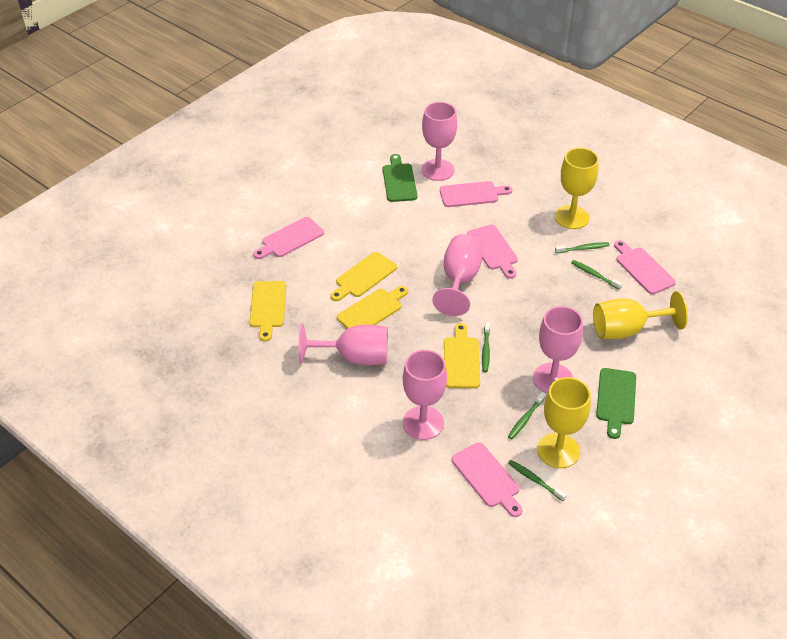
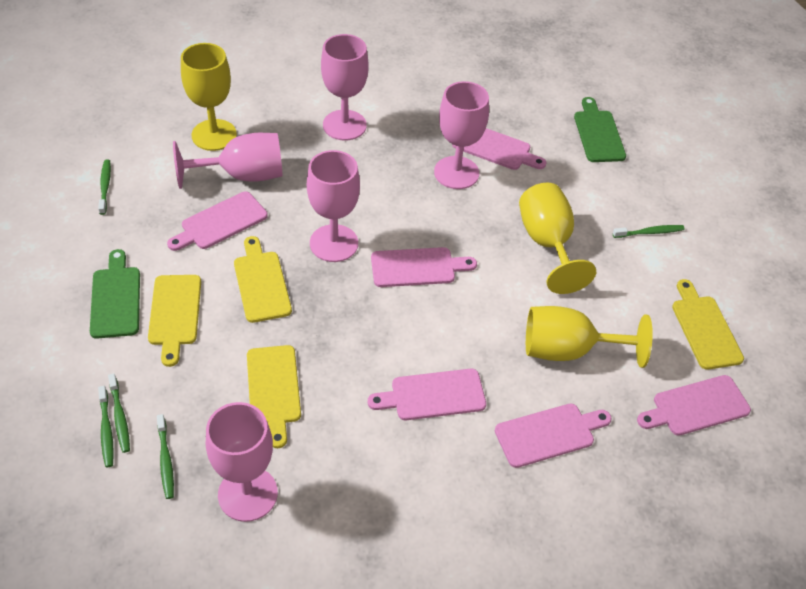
pink cutting board: 5 -> 6

